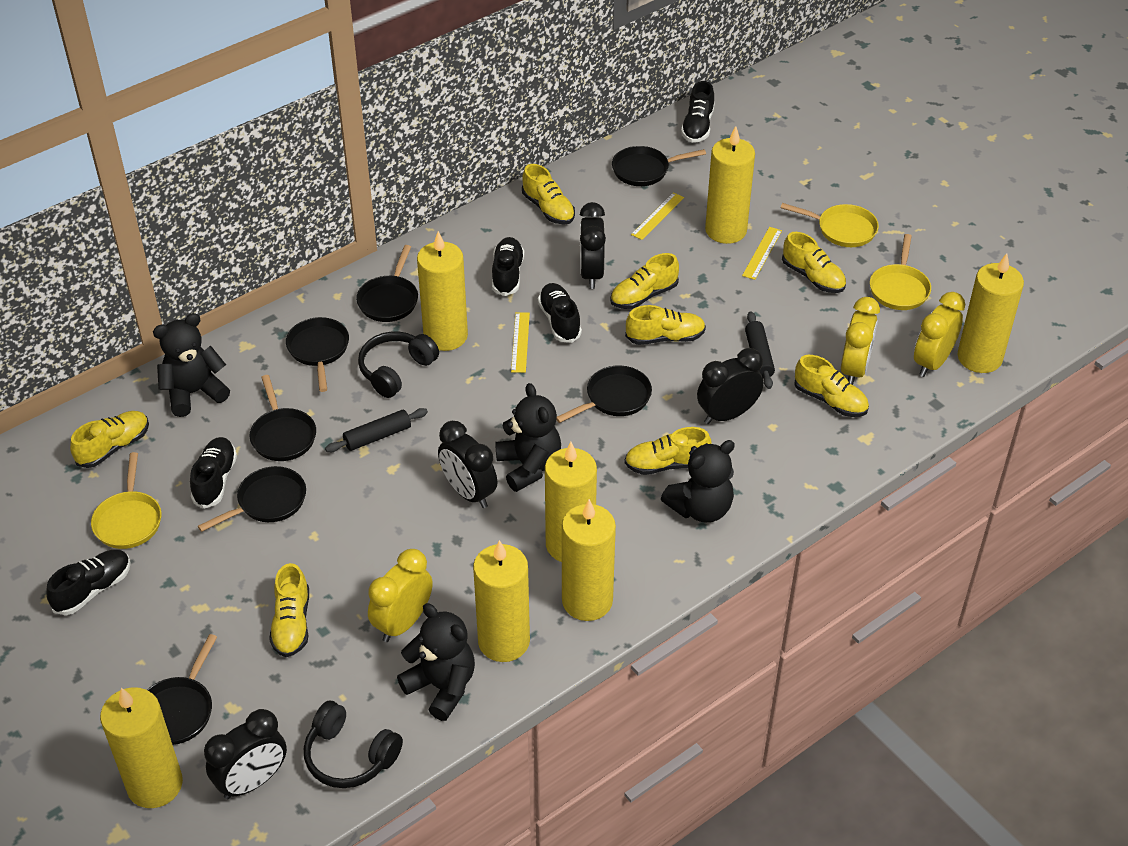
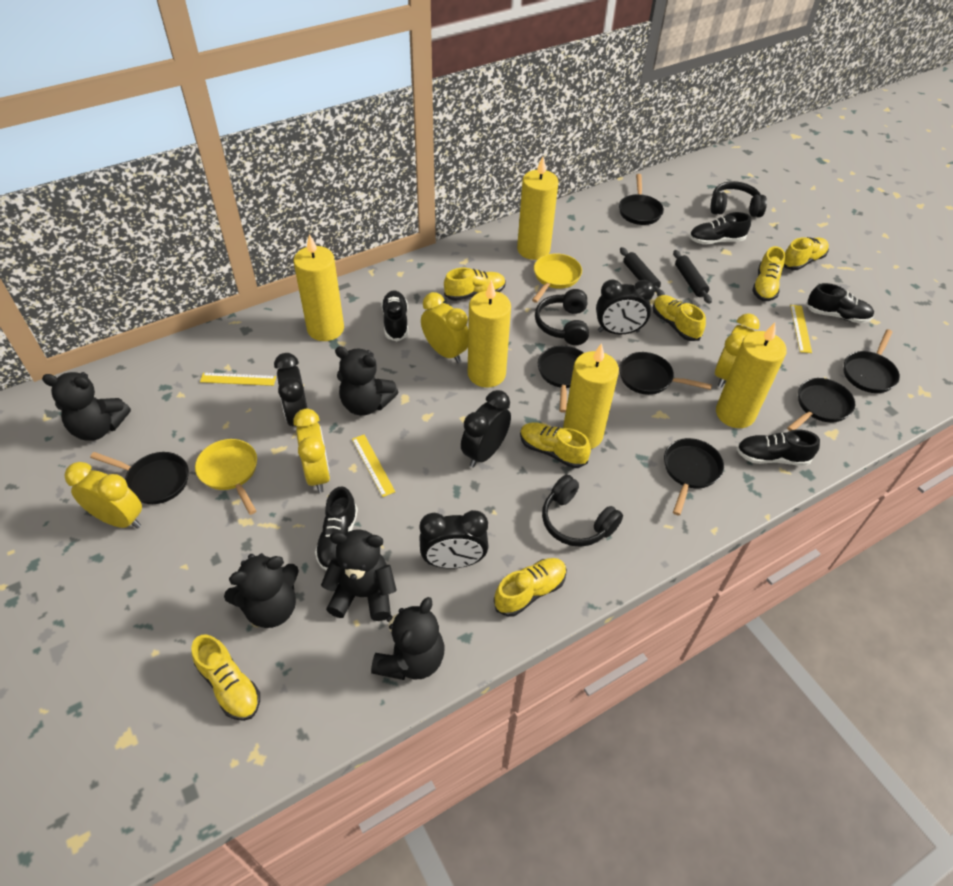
black headphones: 2 -> 3
black teddy bear: 4 -> 5
yellow candle: 7 -> 5
yellow clock: 3 -> 4
yellow pan: 3 -> 2
yellow shoe: 8 -> 7

